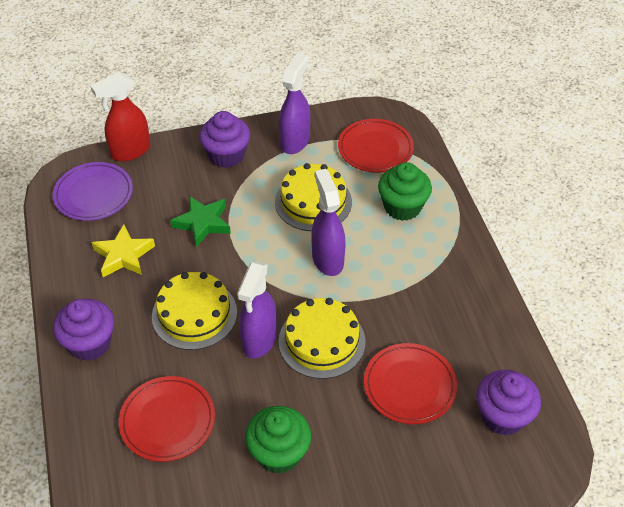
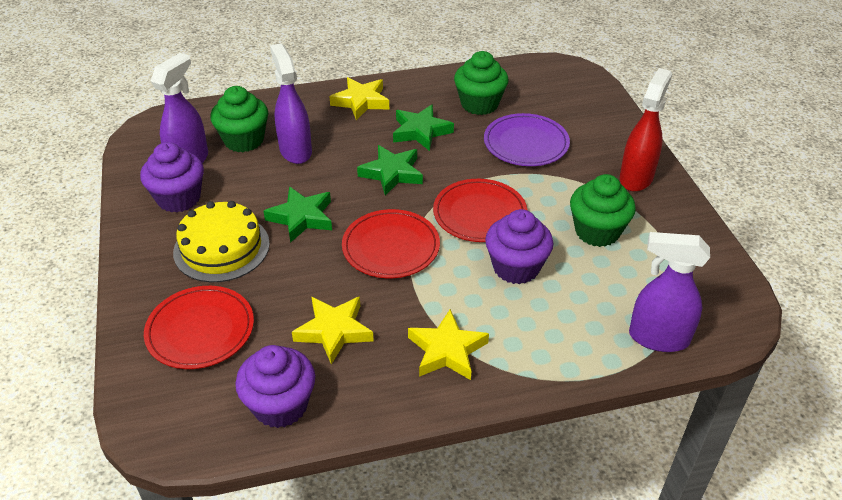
green cupcake: 2 -> 3
green star: 1 -> 3
yellow cake: 3 -> 1
yellow star: 1 -> 3

